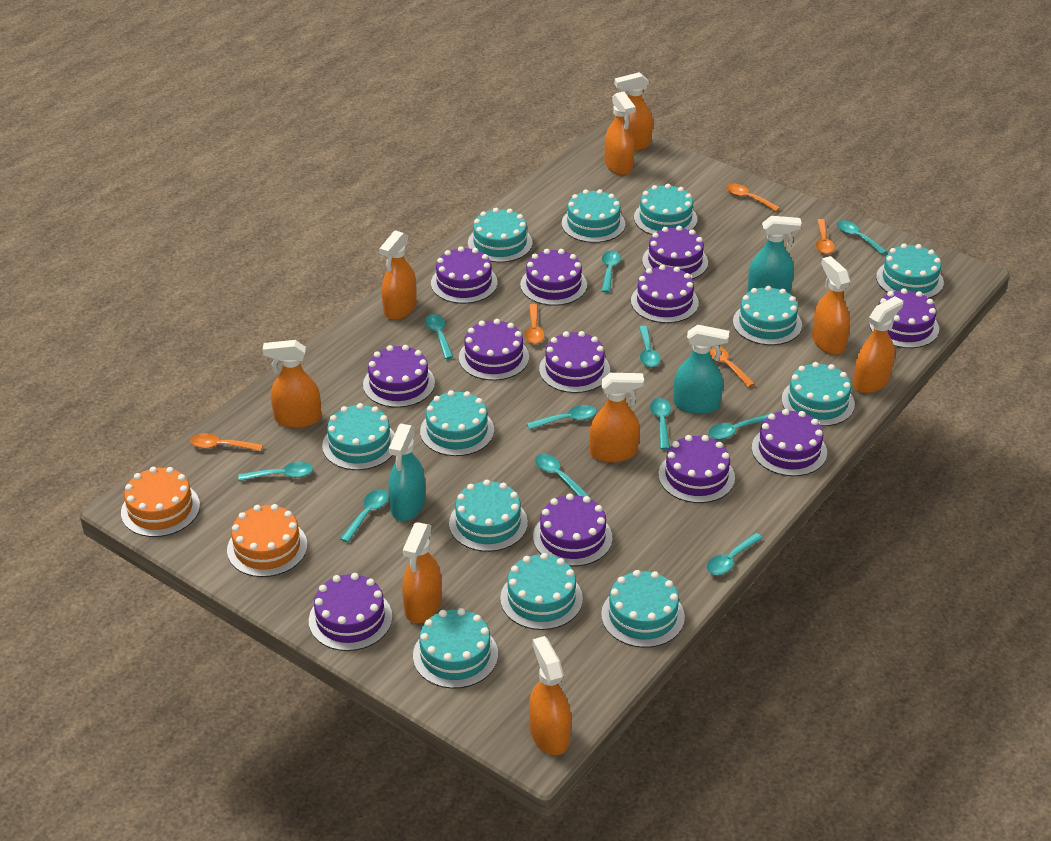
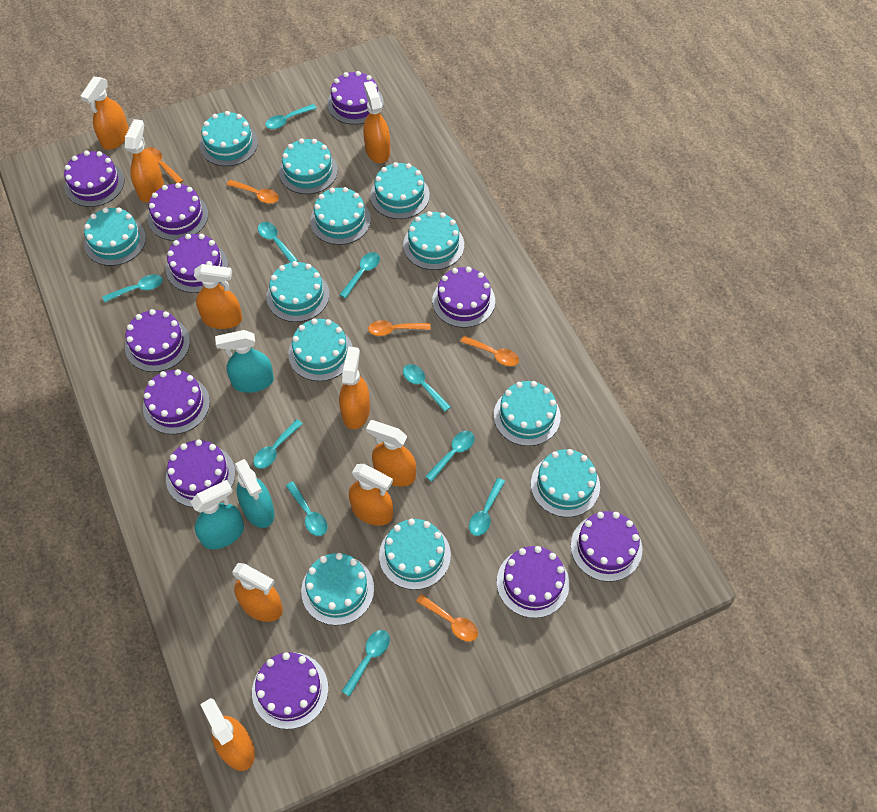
orange cake: 2 -> 0
purple cake: 12 -> 11
turquoise spoon: 11 -> 10

